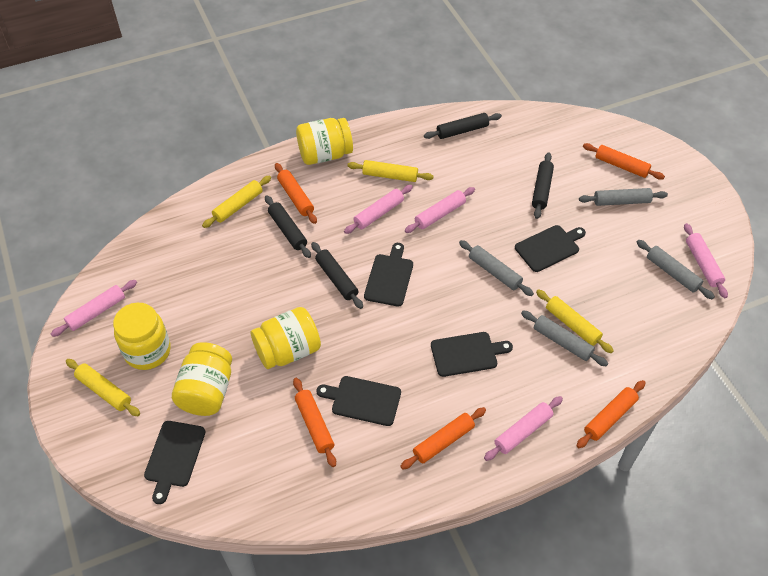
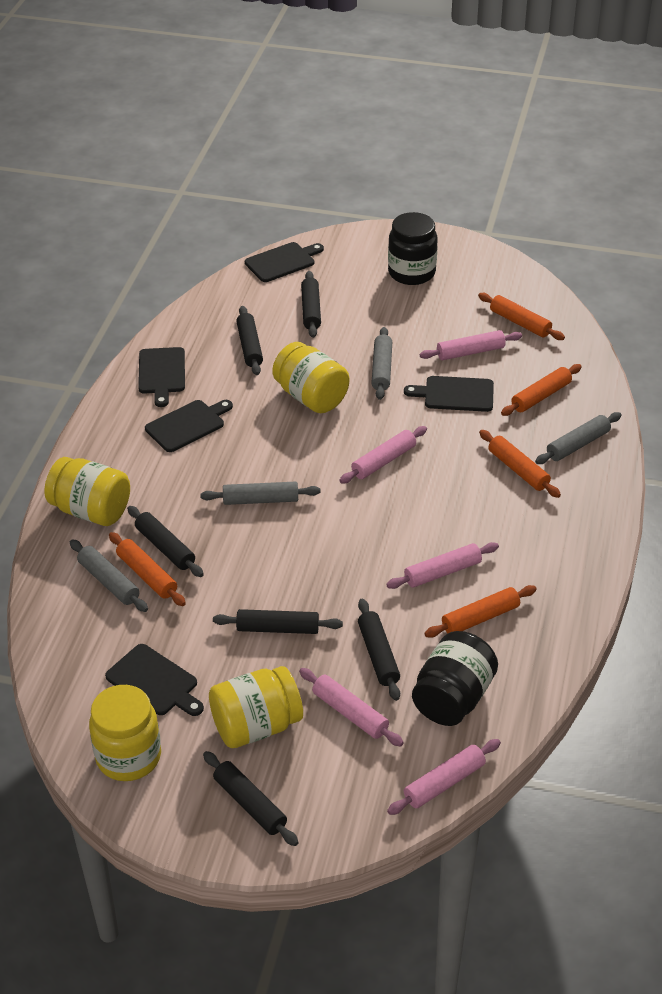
black jar: 0 -> 2
black rolling pin: 4 -> 6
yellow rolling pin: 4 -> 0

